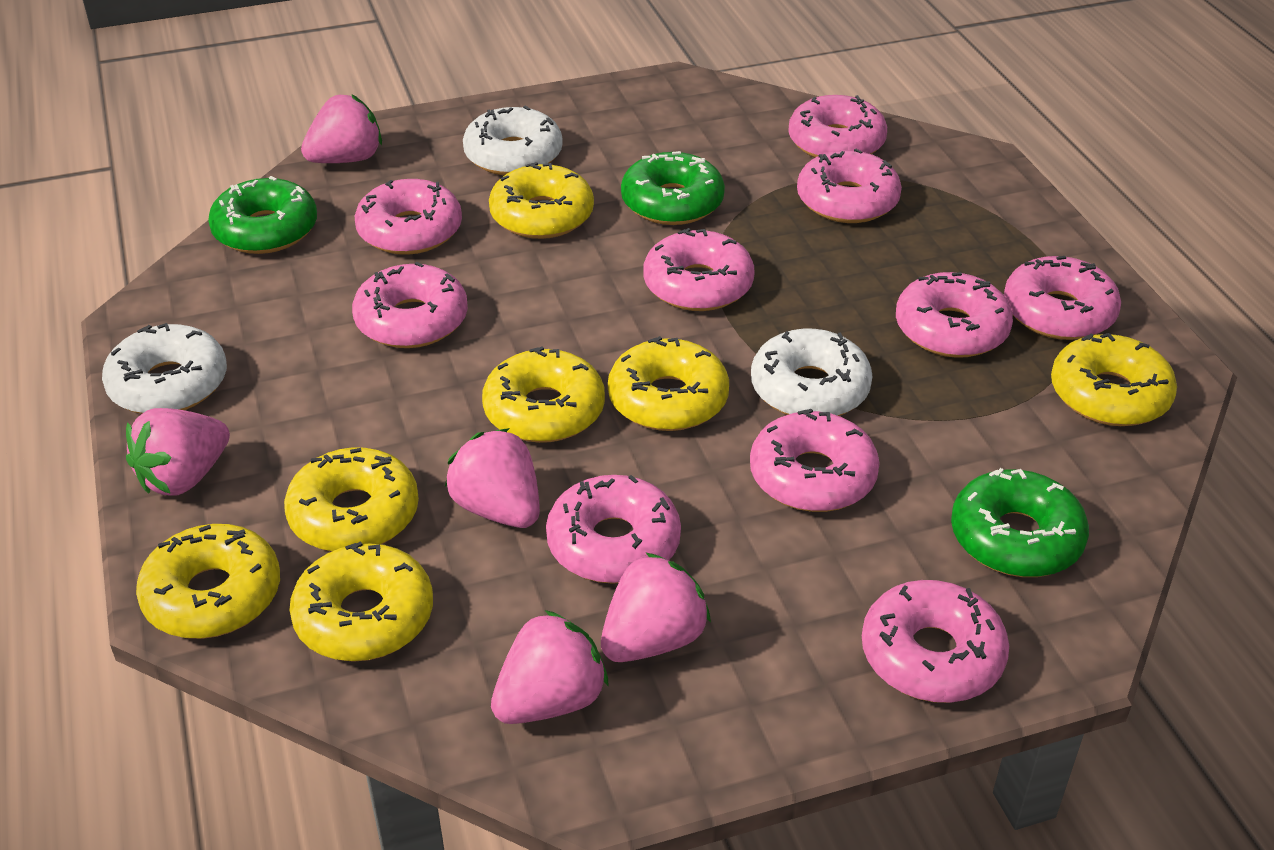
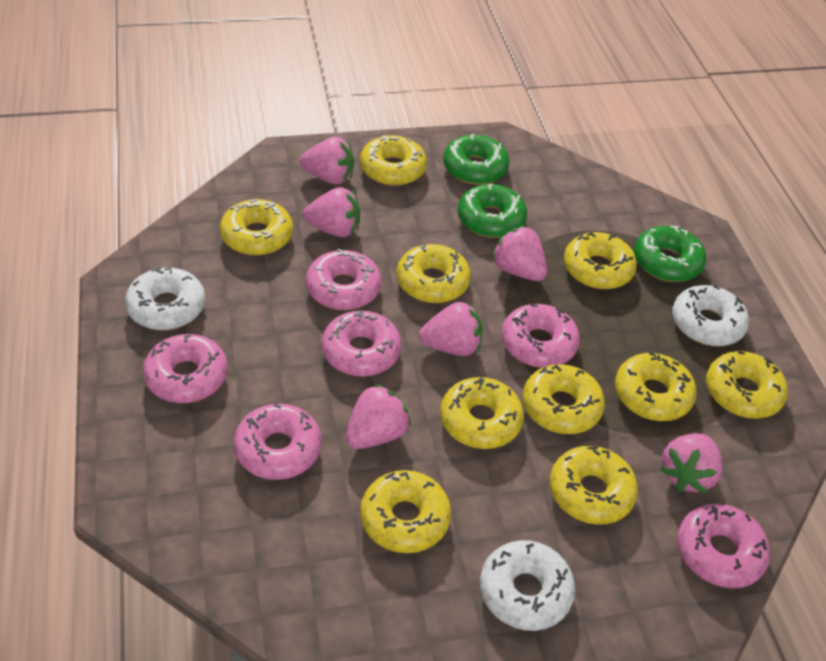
pink donut: 10 -> 6
pink strawberry: 5 -> 6
yellow donut: 7 -> 10

